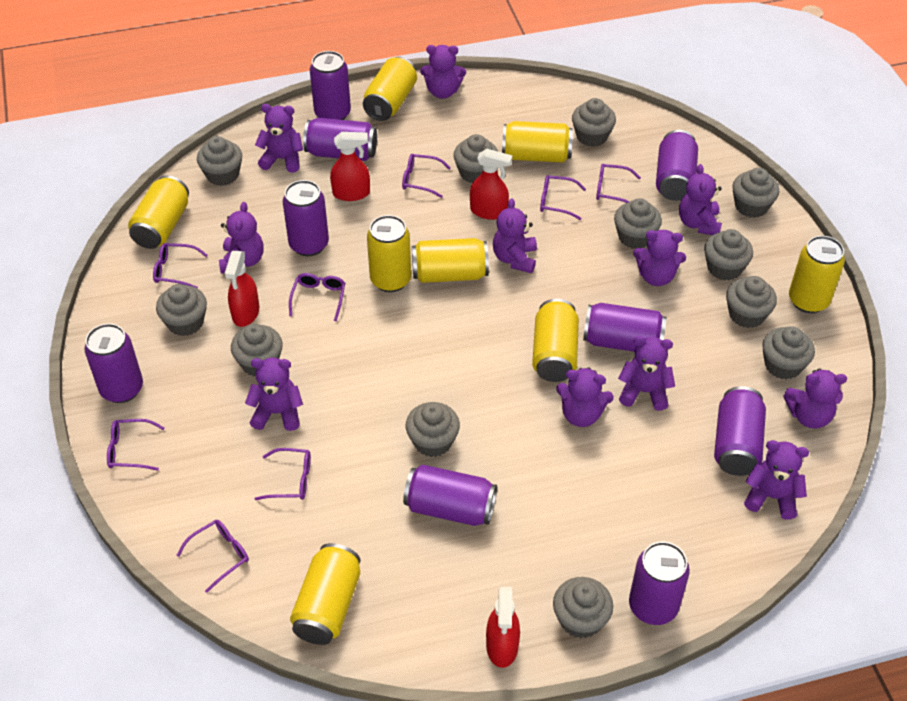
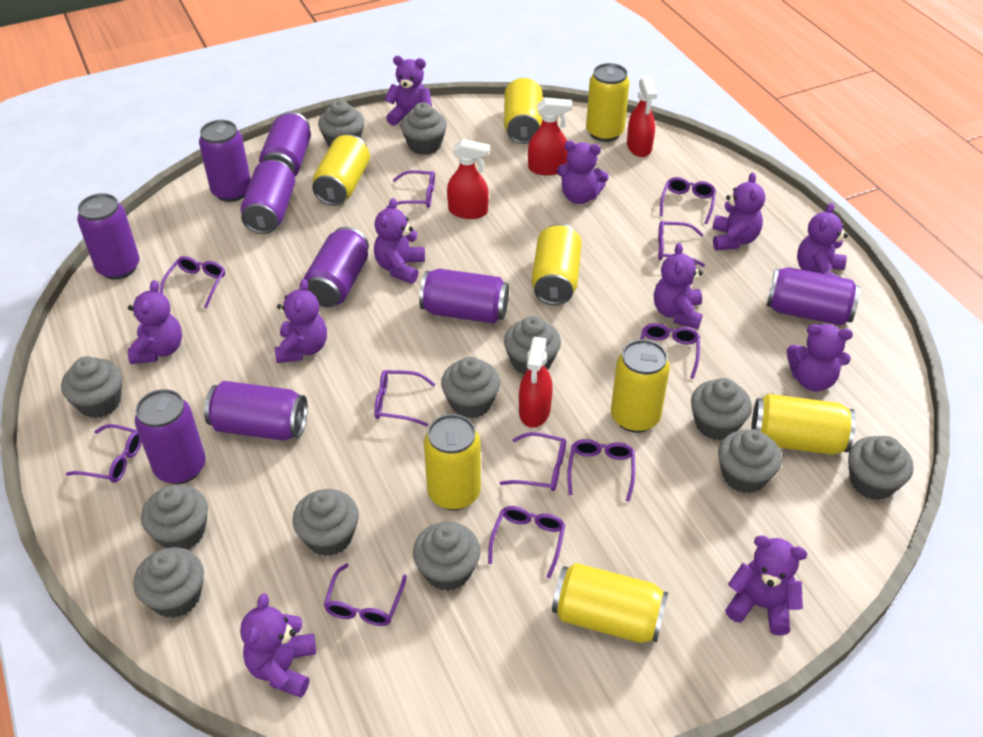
purple glasses: 8 -> 11

